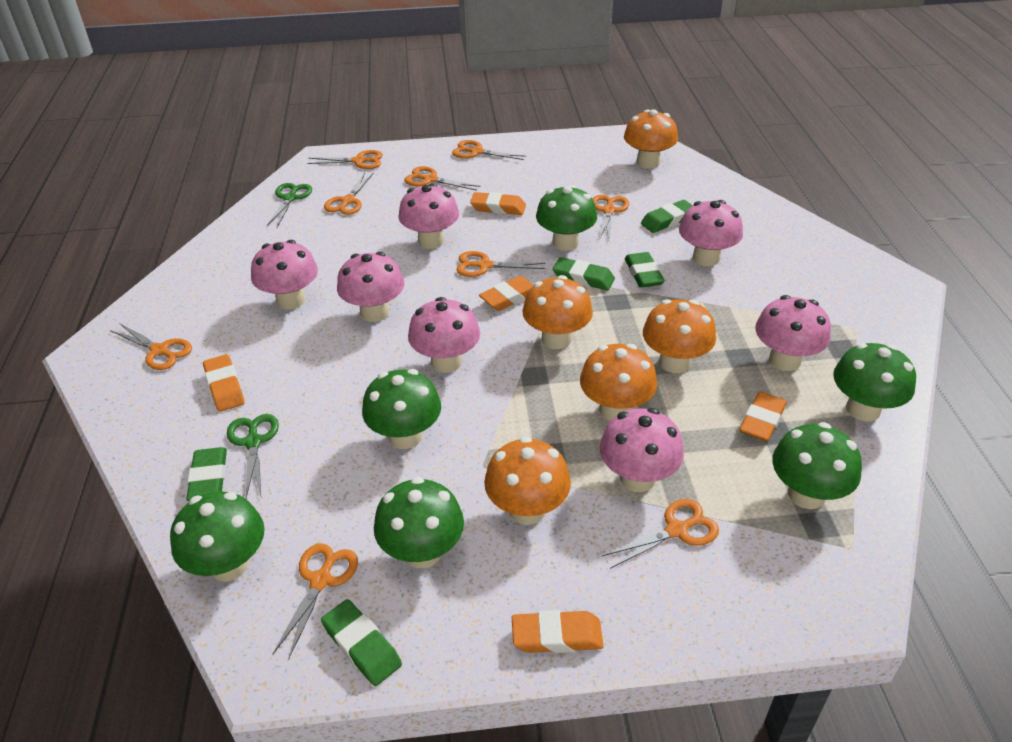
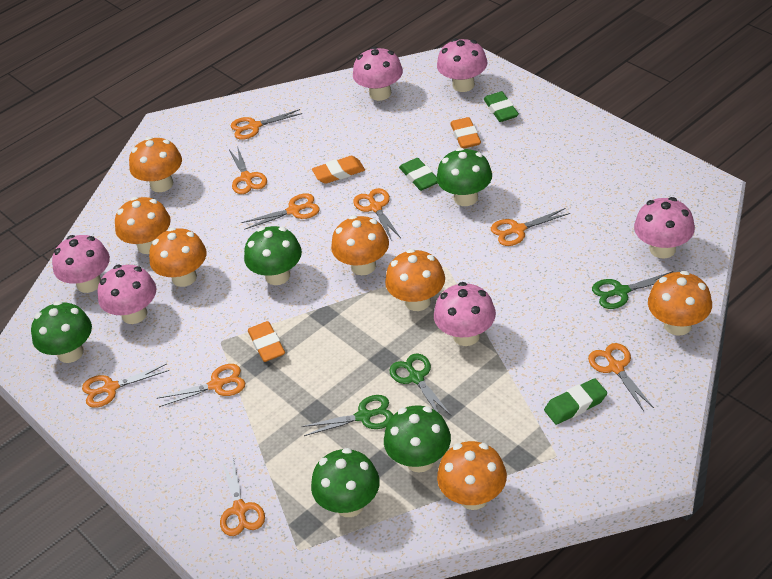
green eraser: 5 -> 3
green mushroom: 6 -> 5
green scissors: 2 -> 3
orange eraser: 5 -> 3
orange mushroom: 5 -> 7
pink mushroom: 7 -> 6

